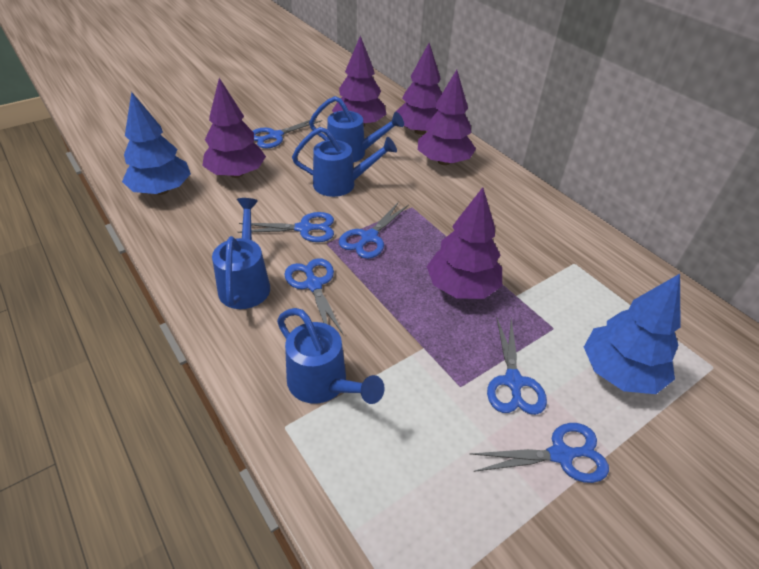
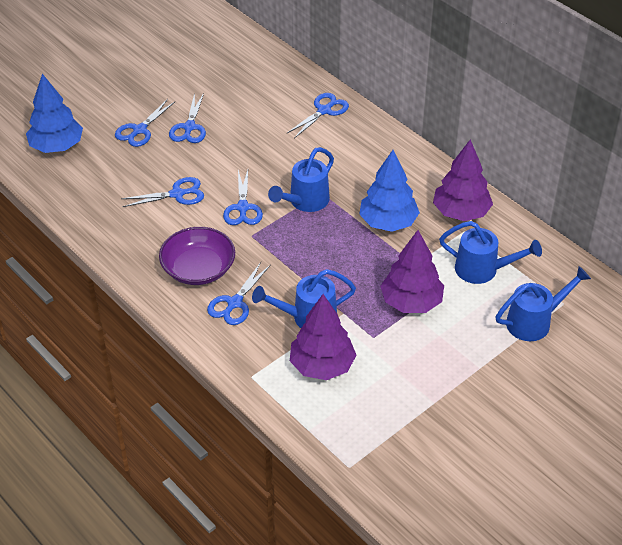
purple bowl: 0 -> 1
purple tree: 5 -> 3

